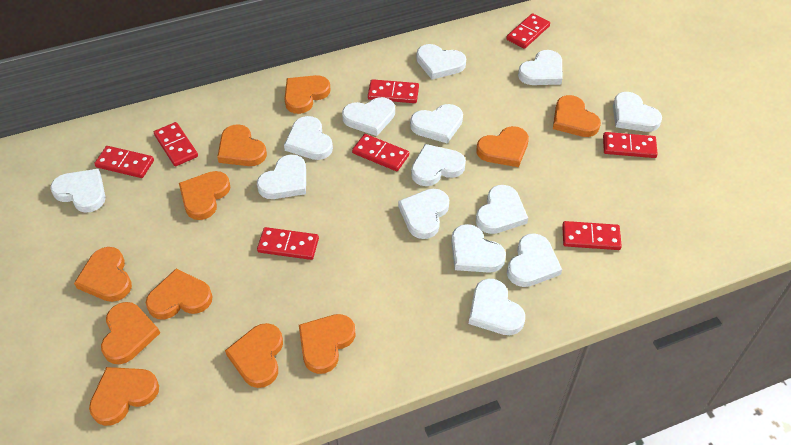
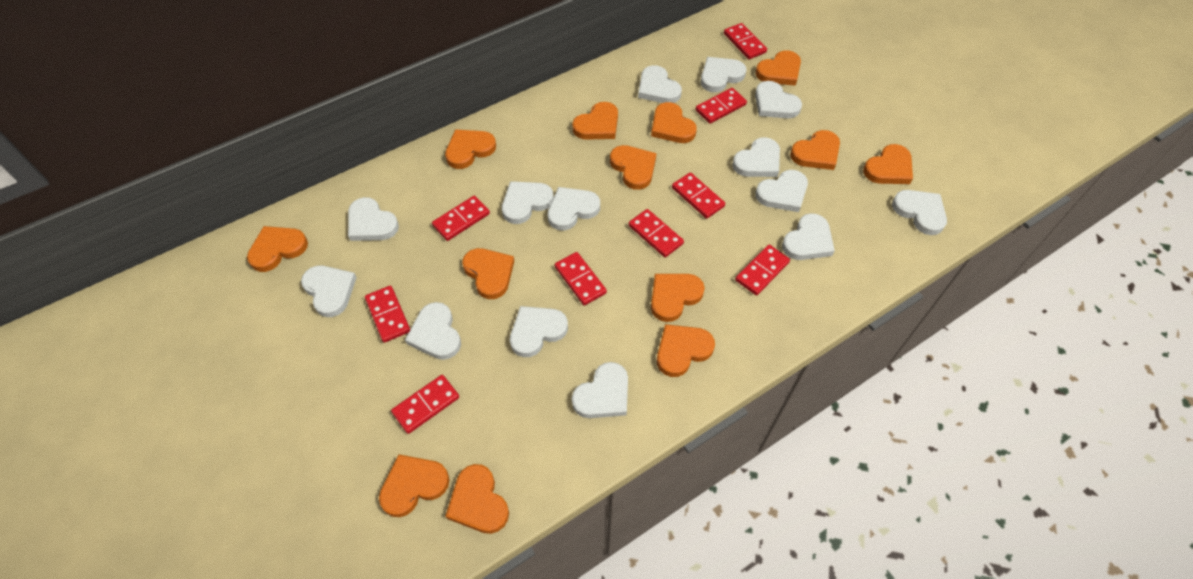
orange heart: 11 -> 13
red domino: 8 -> 9

